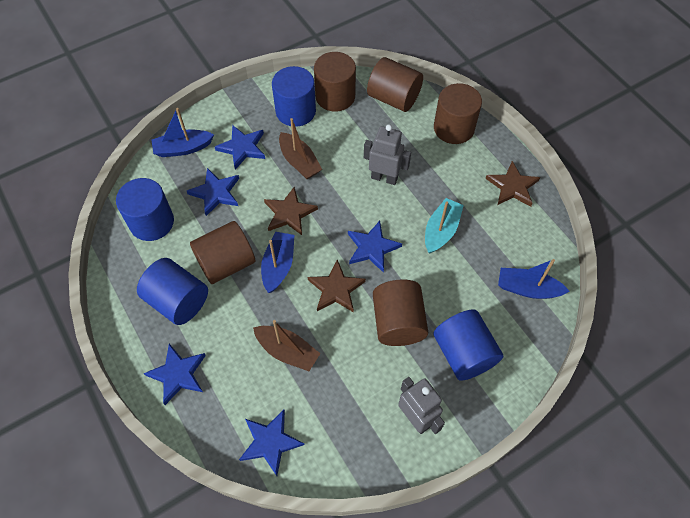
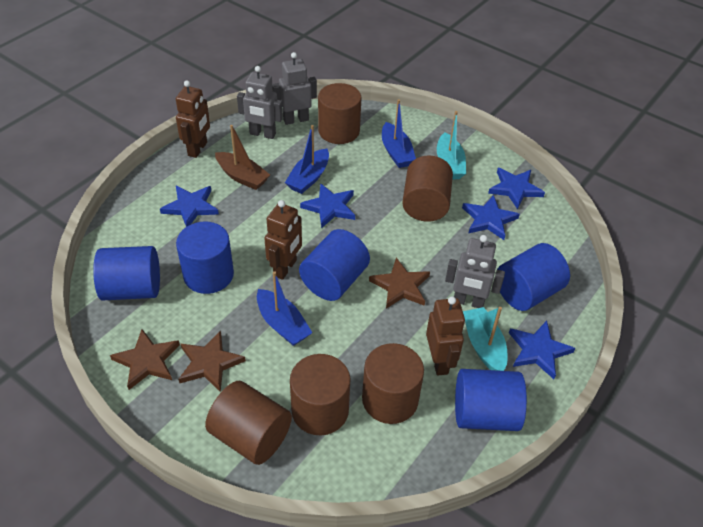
blue cylinder: 4 -> 5
brown boat: 2 -> 1
brown robot: 0 -> 3
grey robot: 2 -> 3
turquoise boat: 1 -> 2

